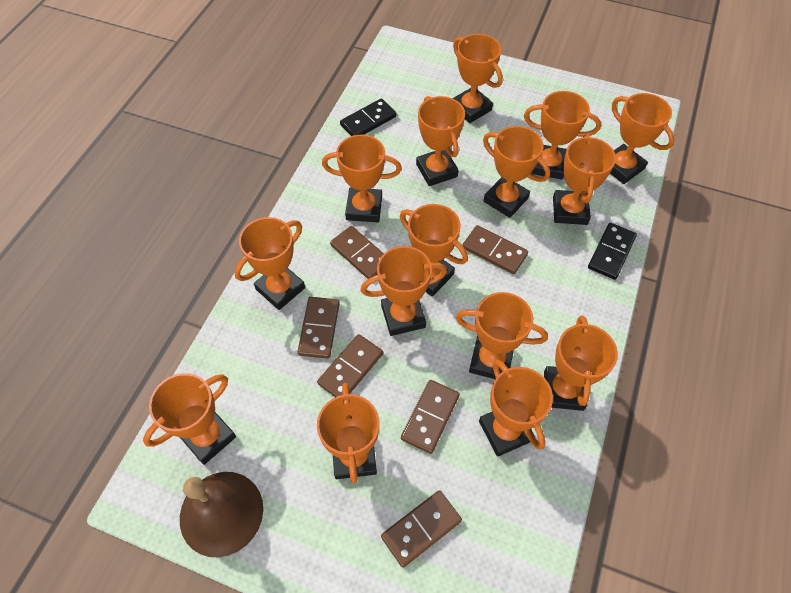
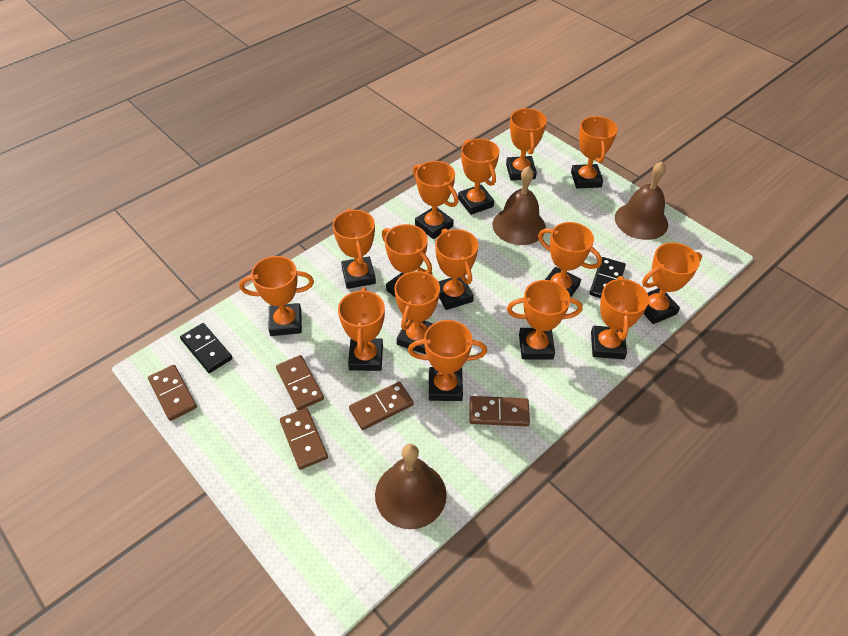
brown bell: 1 -> 3
brown domino: 6 -> 5

